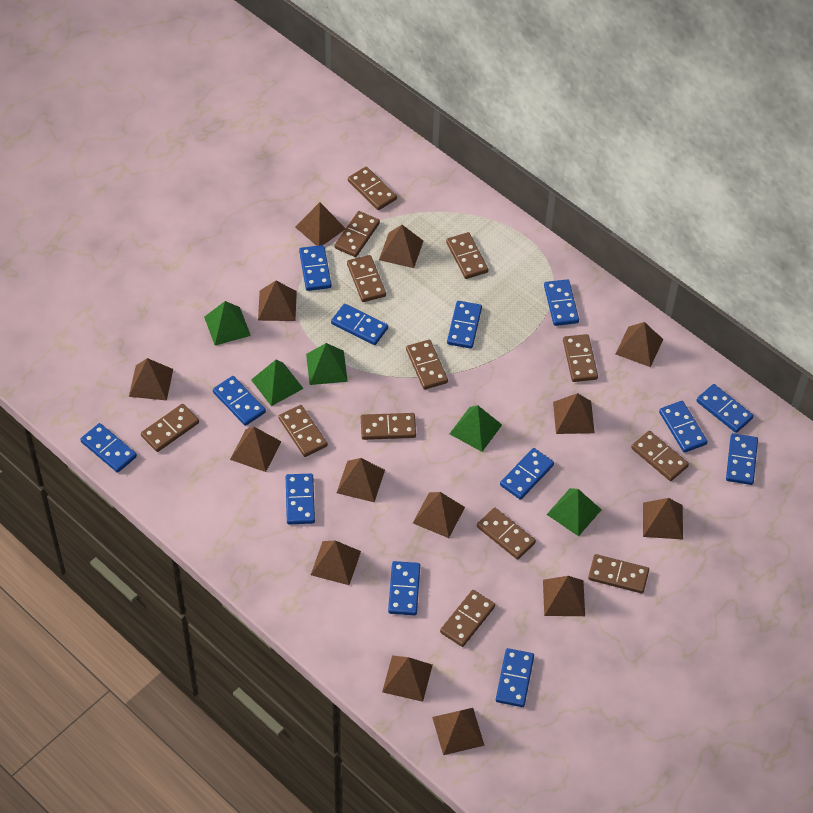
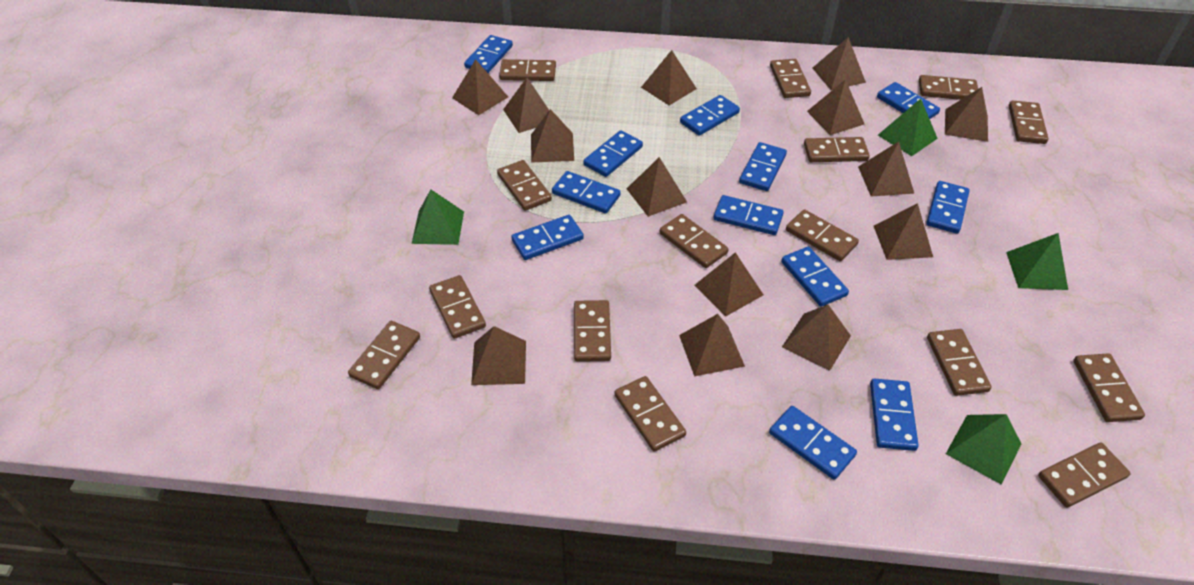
blue domino: 13 -> 12
brown domino: 13 -> 15
green pyramid: 5 -> 4

